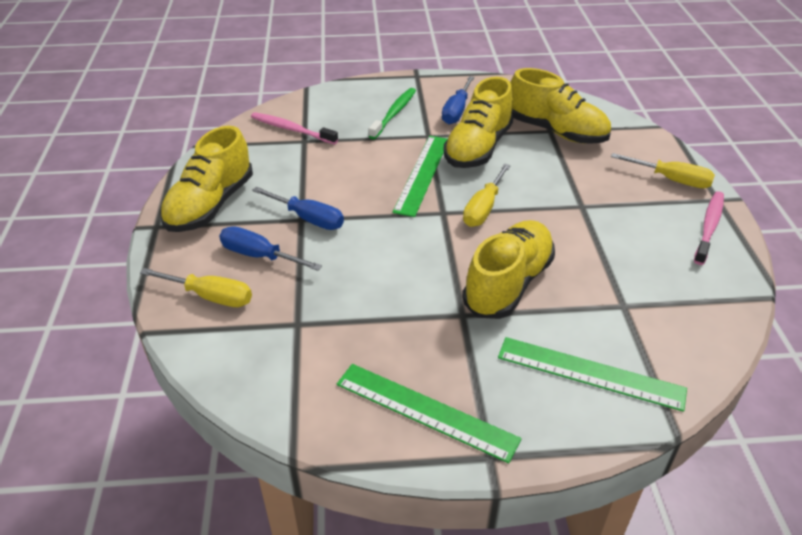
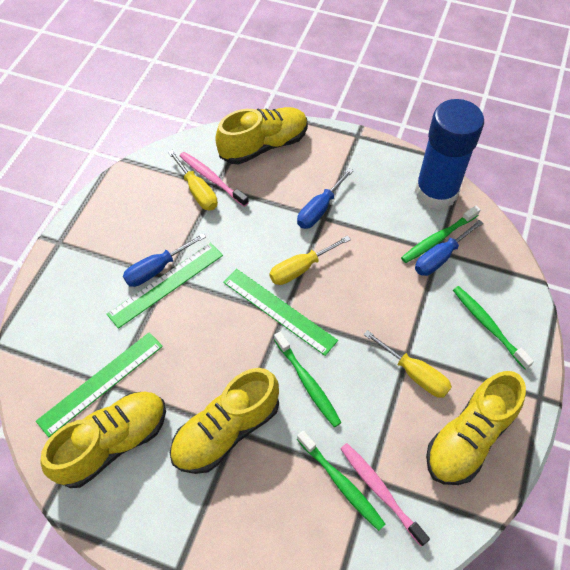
blue glue stick: 0 -> 1
green toothbrush: 1 -> 4

